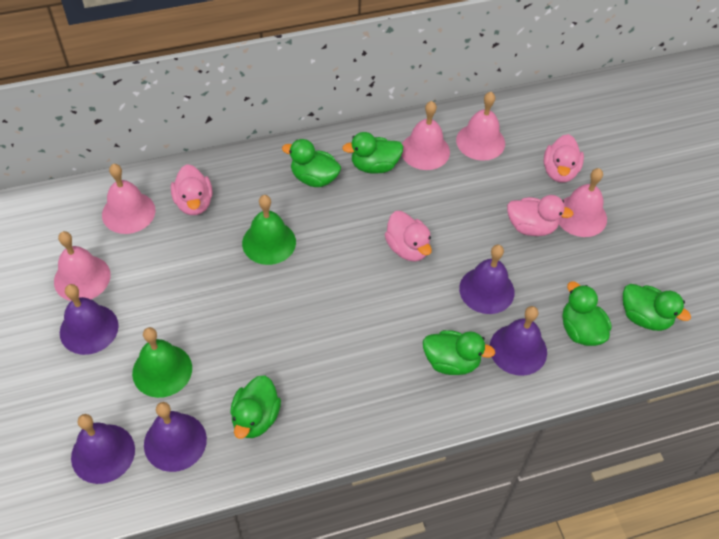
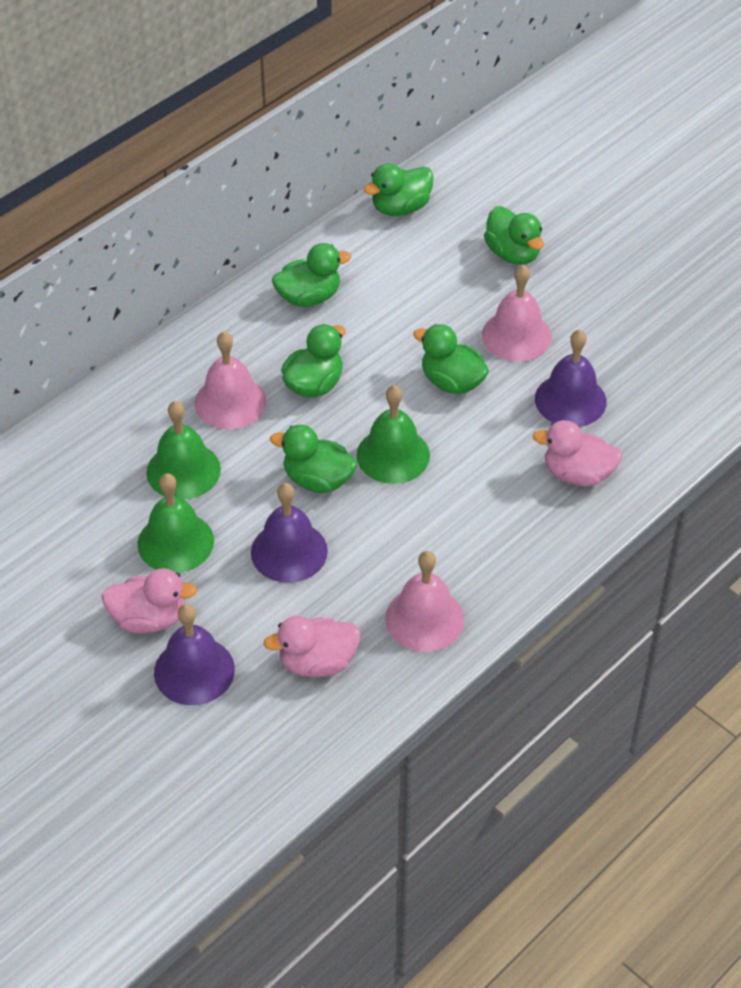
green bell: 2 -> 3
pink bell: 5 -> 3
pink duck: 4 -> 3
purple bell: 5 -> 3

